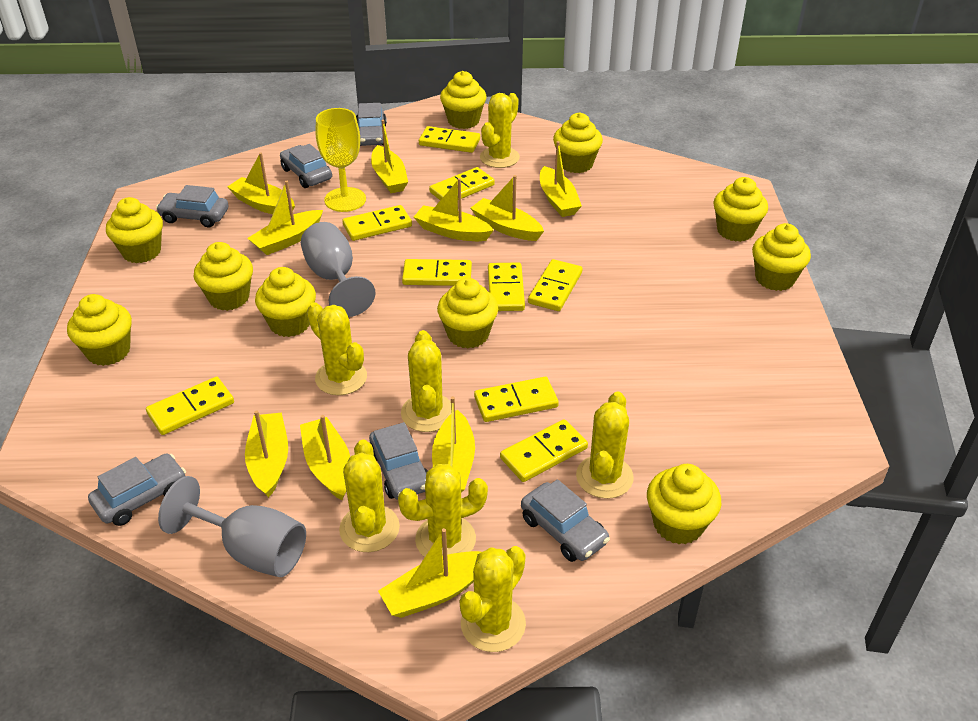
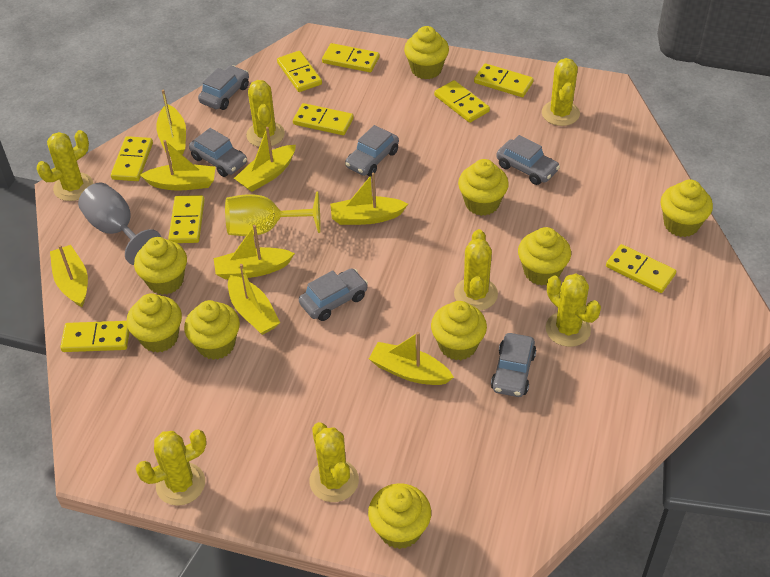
grey goblet: 2 -> 1
yellow boat: 10 -> 8
yellow cupcake: 10 -> 9

